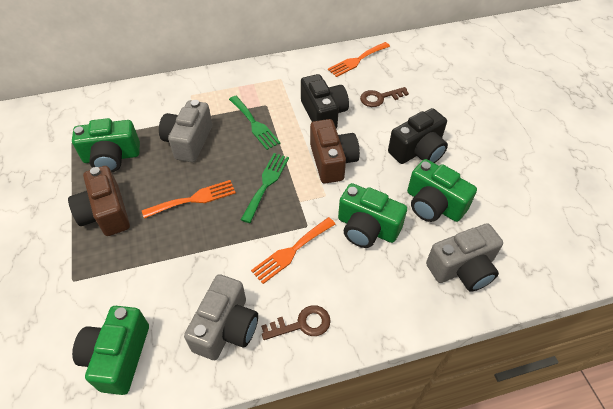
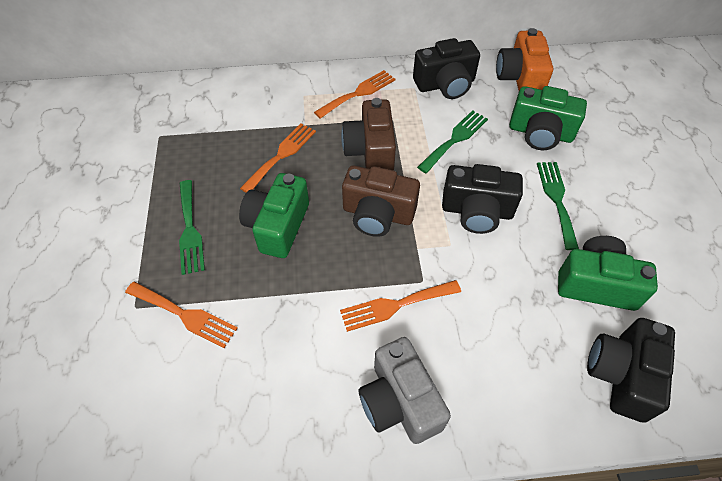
black camera: 2 -> 3
brown key: 2 -> 0
green camera: 4 -> 3
green fork: 2 -> 3
grey camera: 3 -> 1
orange camera: 0 -> 1
orange fork: 3 -> 4

